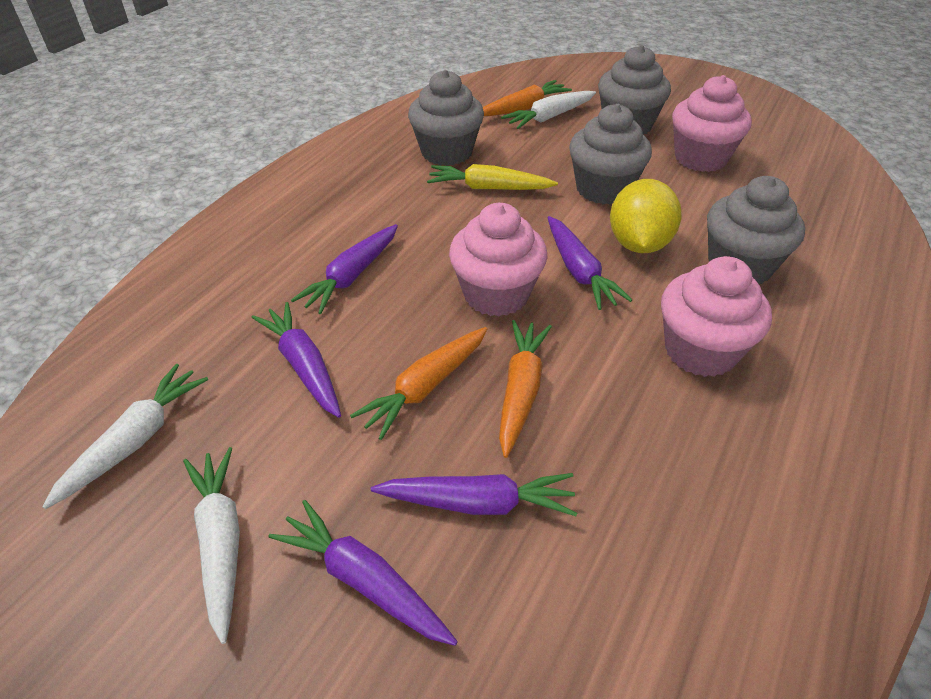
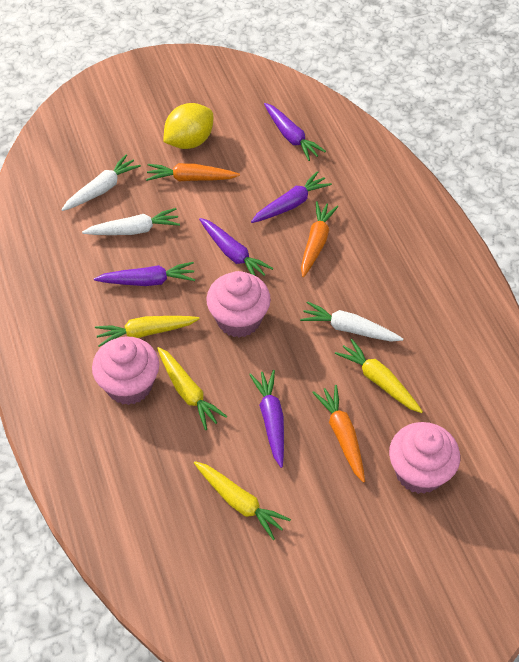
grey cupcake: 4 -> 0
yellow carrot: 1 -> 4

